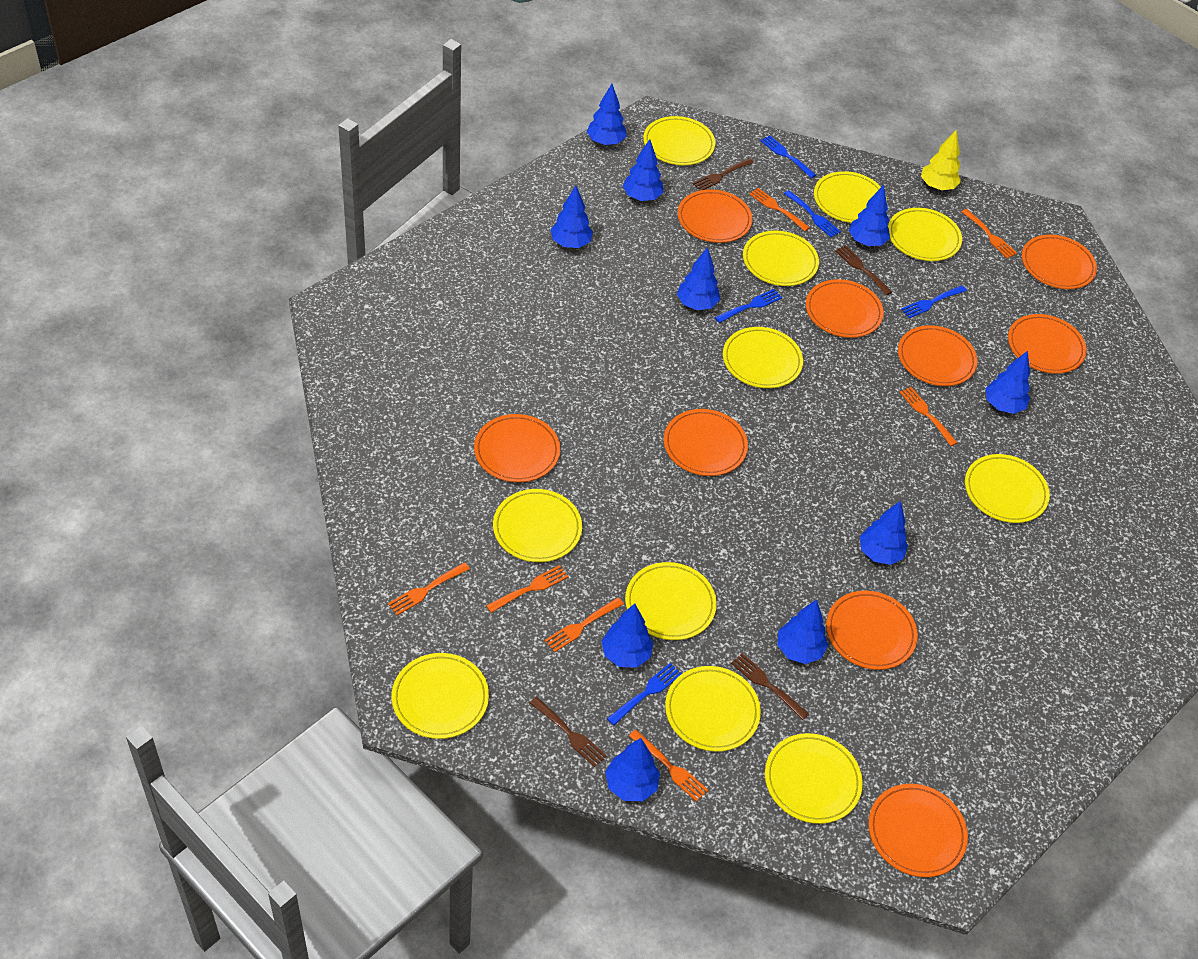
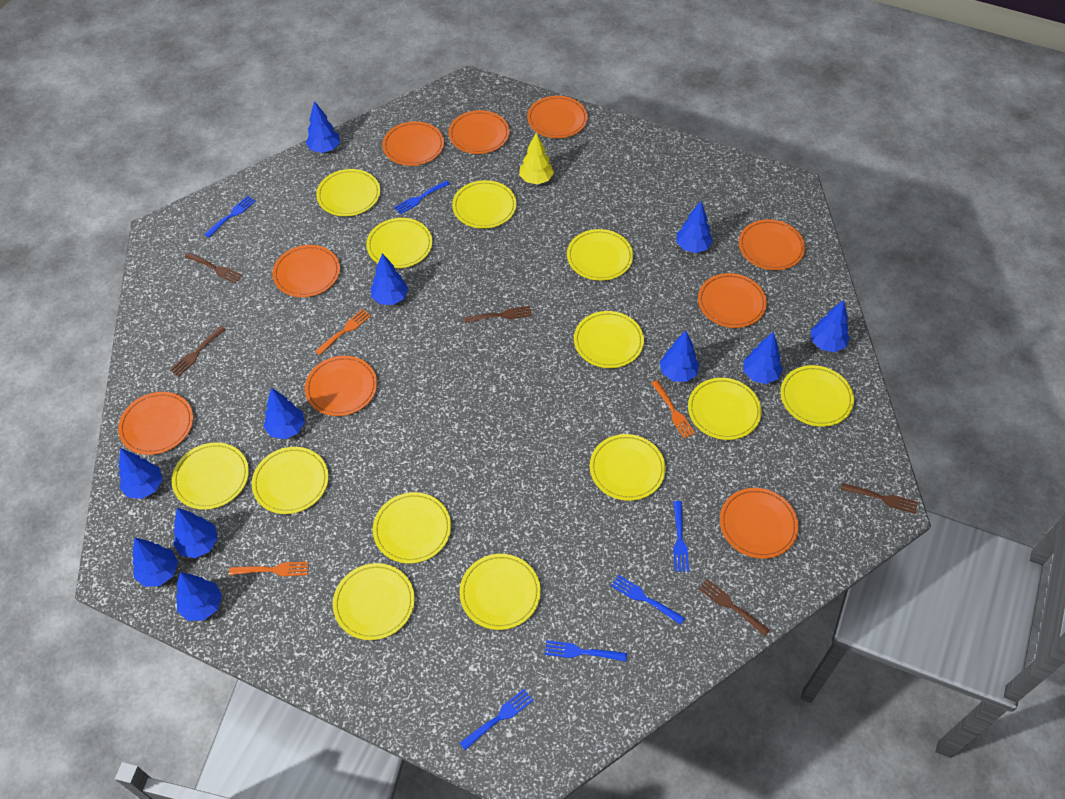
blue fork: 5 -> 6
blue tree: 10 -> 11
brown fork: 4 -> 5
orange fork: 7 -> 3
yellow plate: 11 -> 13

